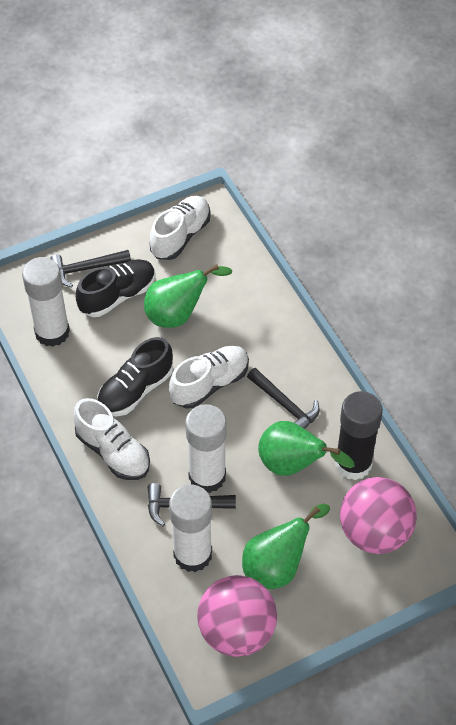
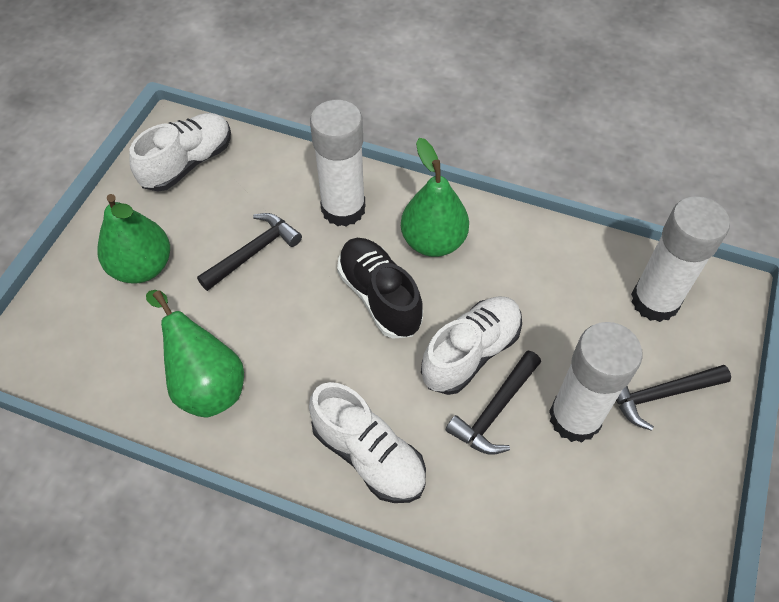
black glue stick: 1 -> 0
black shoe: 2 -> 1
pink ball: 2 -> 0

